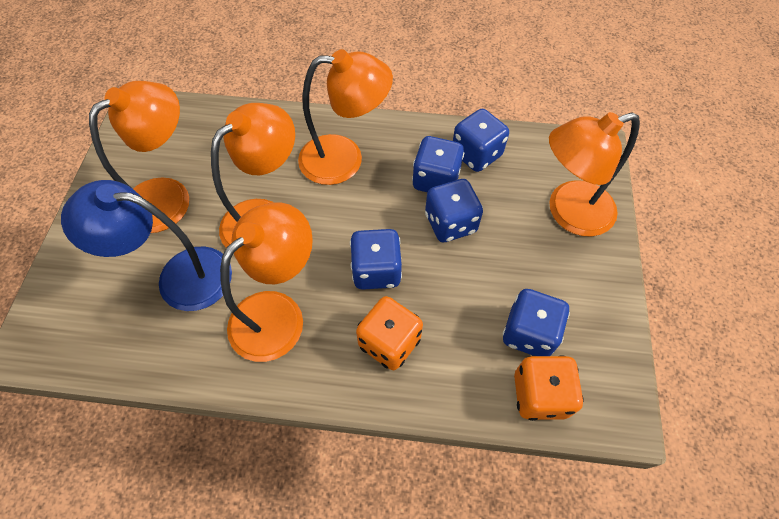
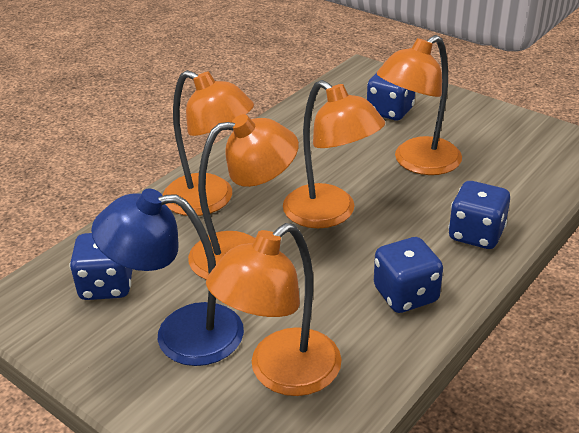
blue dice: 5 -> 4
orange dice: 2 -> 0

